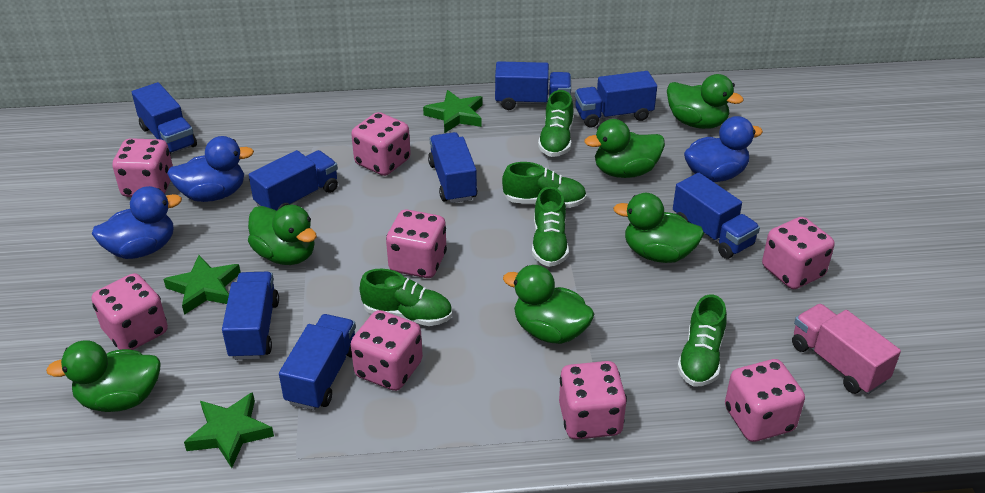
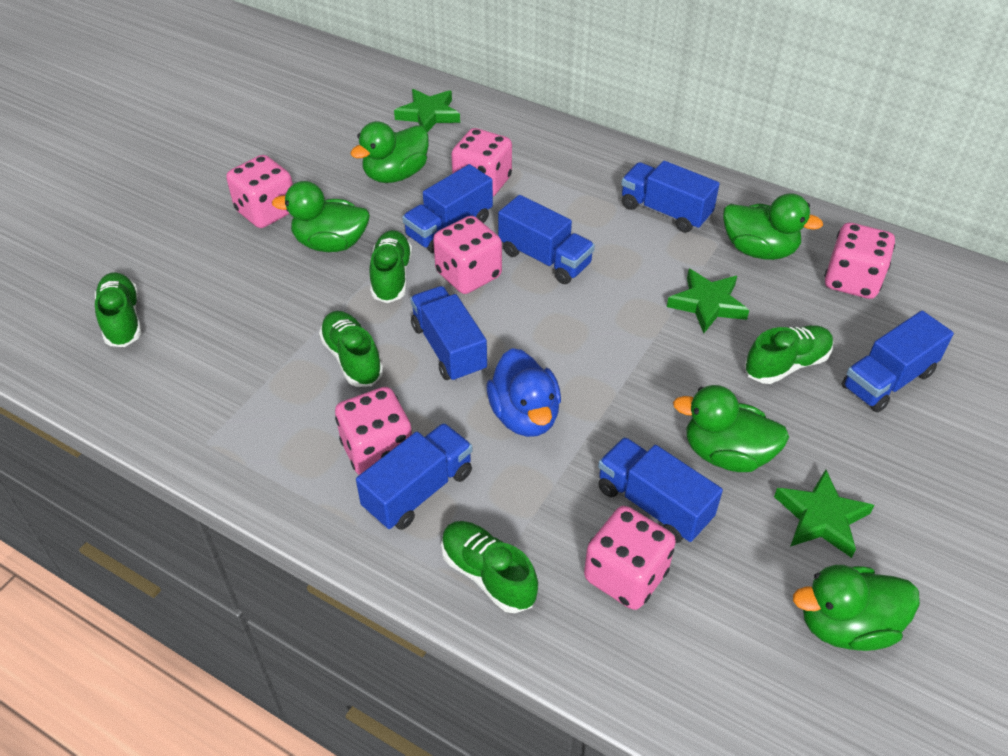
blue duck: 3 -> 1
blue truck: 8 -> 7
green duck: 6 -> 5
pink dice: 8 -> 6
pink truck: 1 -> 0

